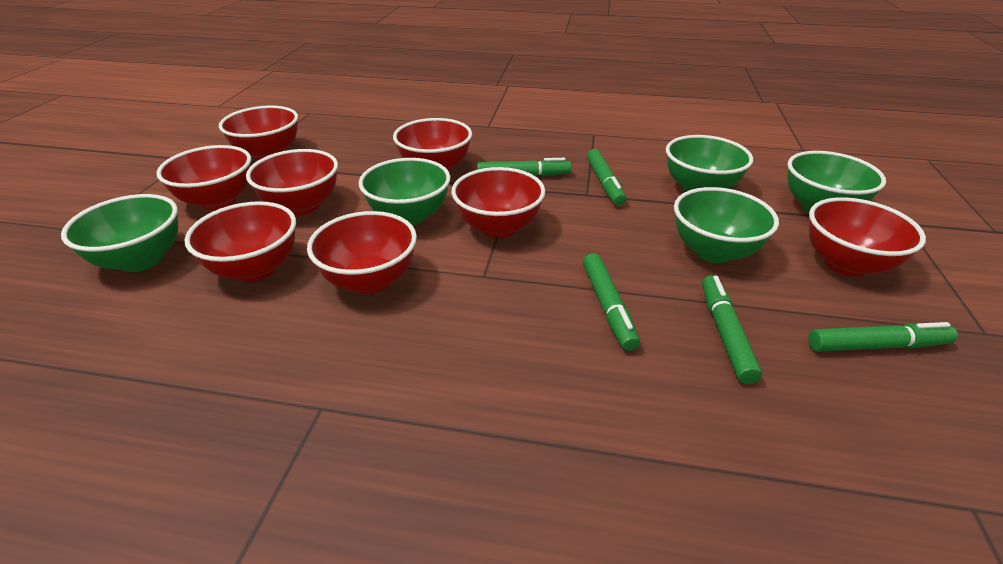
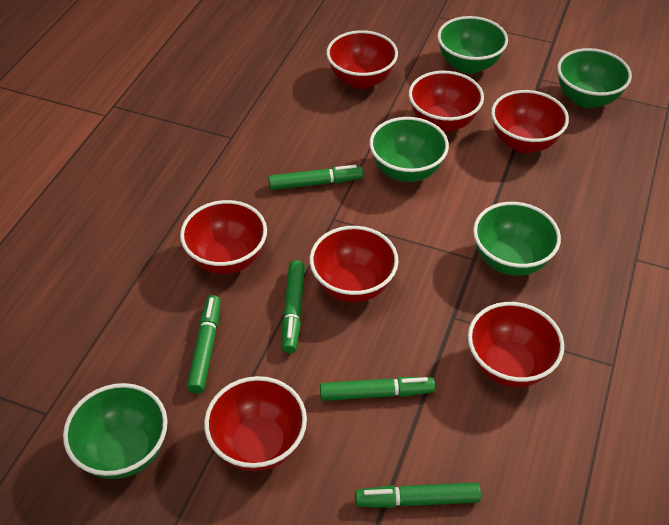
red bowl: 8 -> 7

